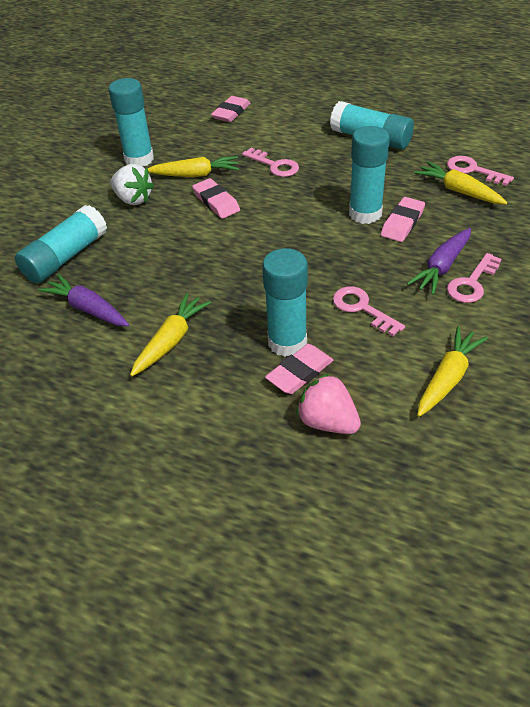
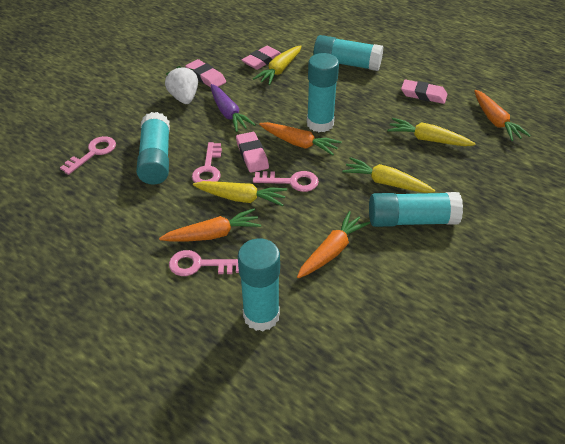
orange carrot: 0 -> 4
pink strawberry: 1 -> 0
purple carrot: 2 -> 1

